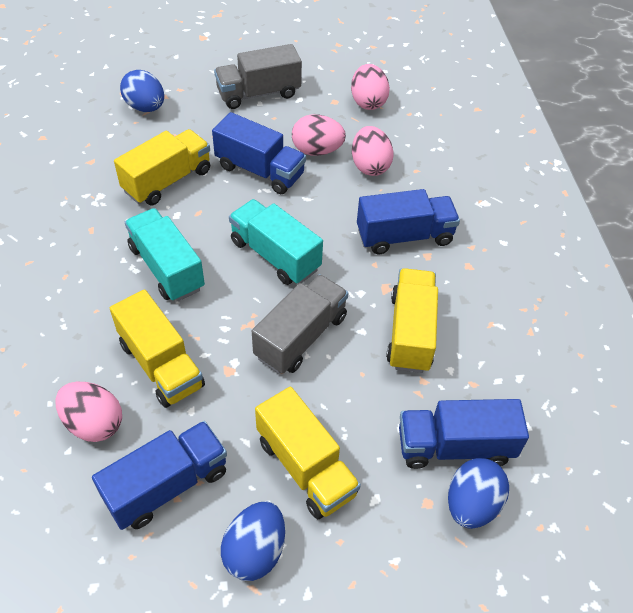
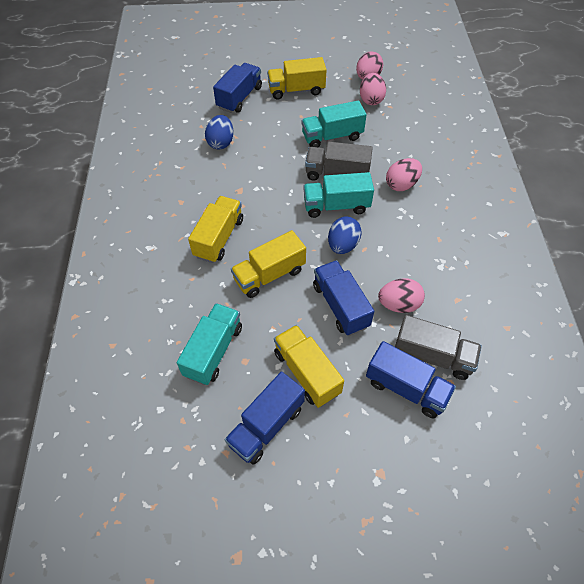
blue egg: 3 -> 2
turquoise truck: 2 -> 3

